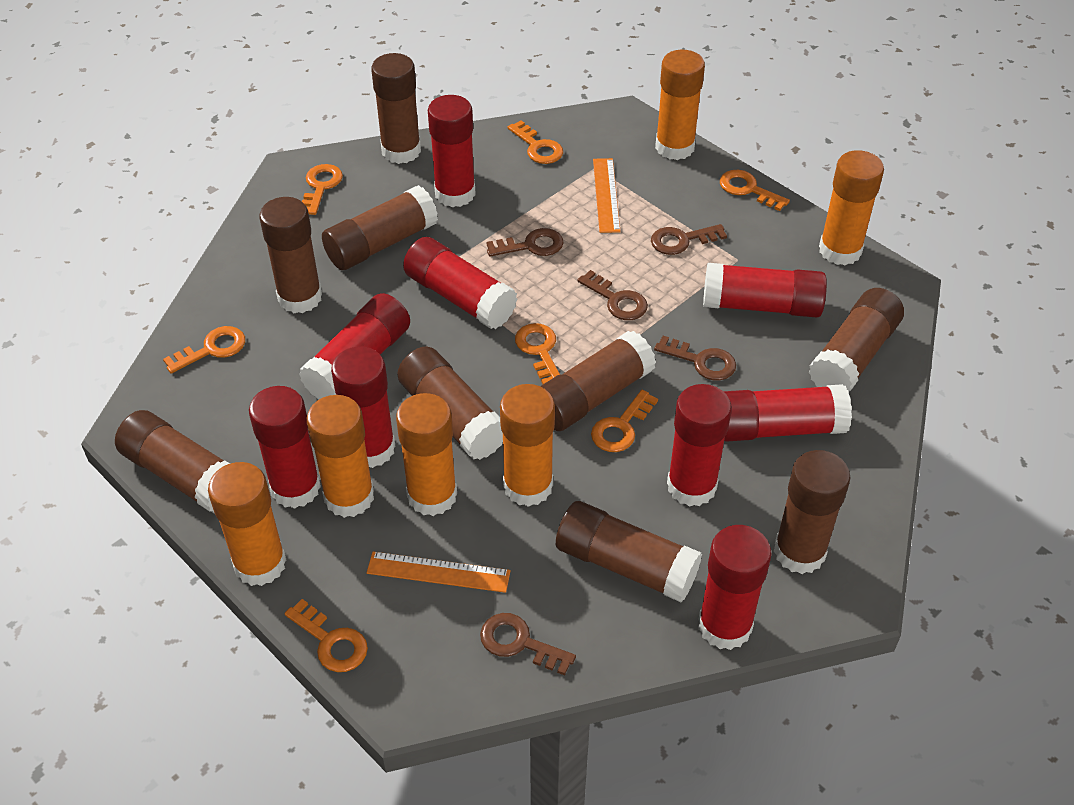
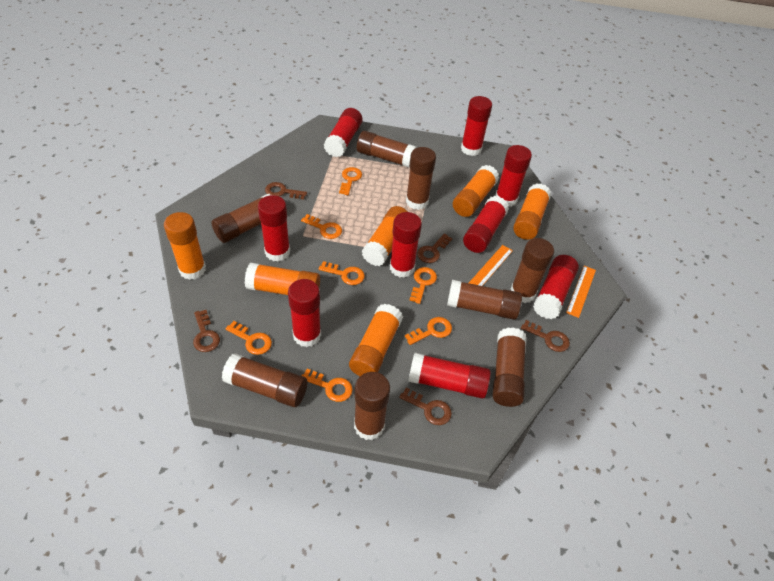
brown glue stick: 9 -> 8

